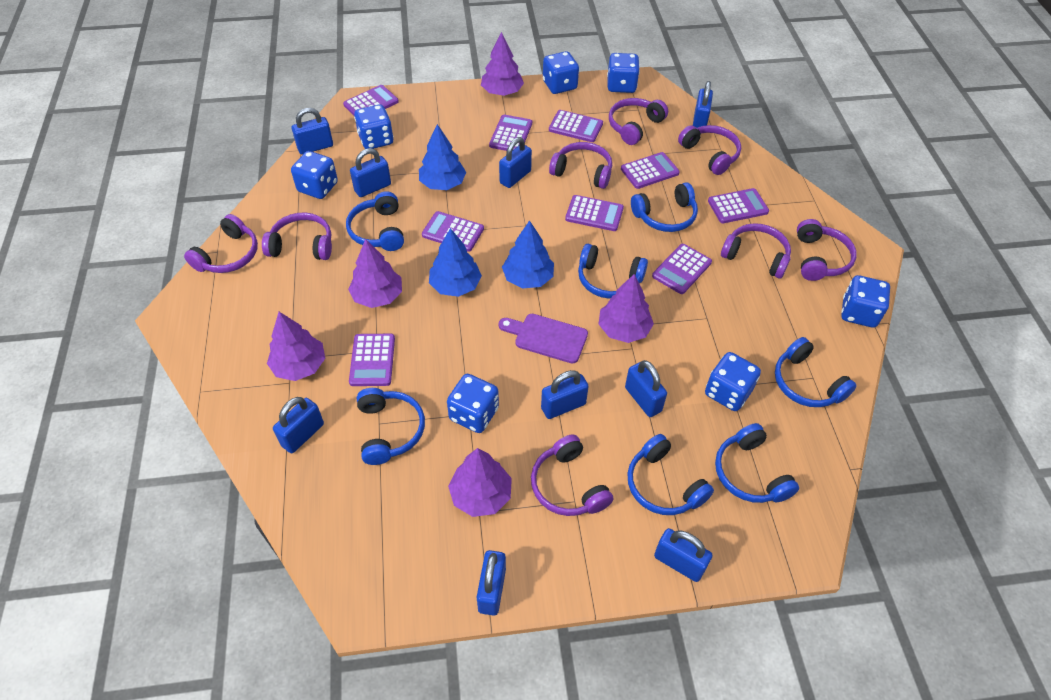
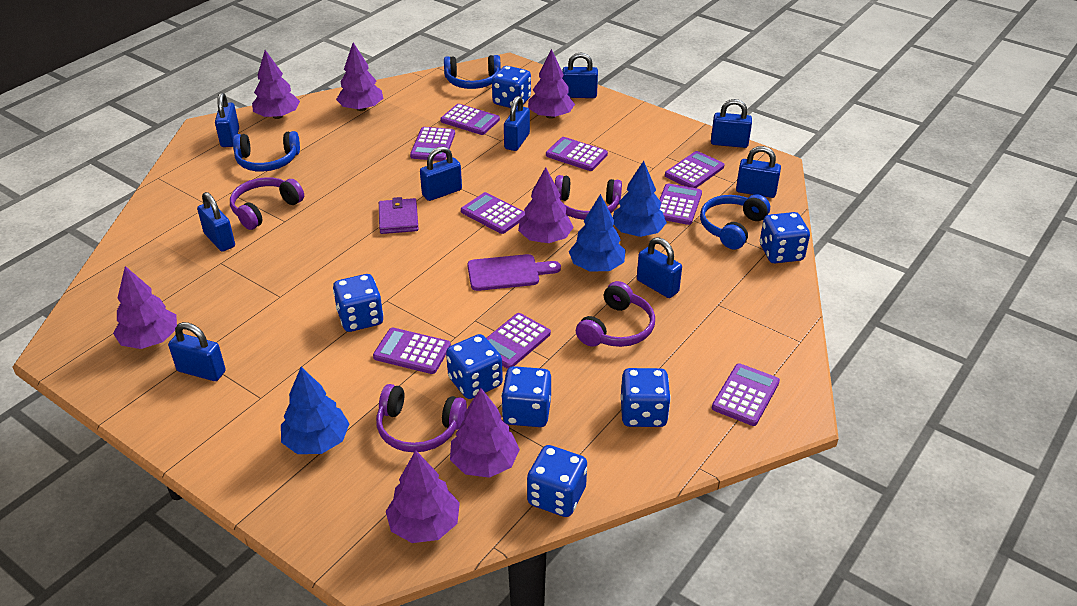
blue headphones: 7 -> 3
purple headphones: 8 -> 4
purple tree: 5 -> 7
purple wallet: 0 -> 1

